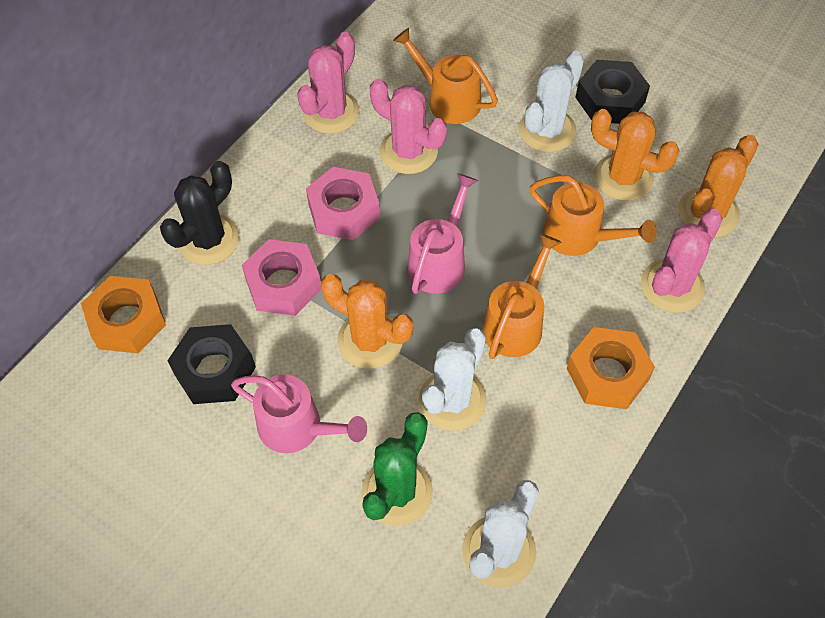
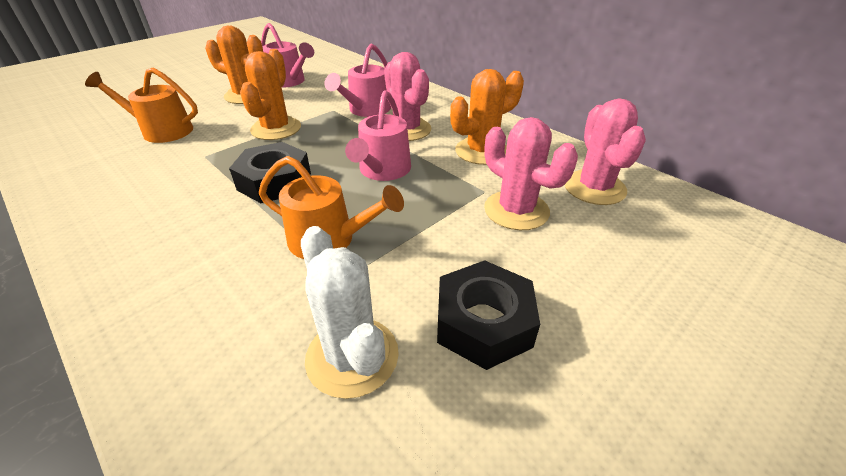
black cactus: 1 -> 0
green cactus: 1 -> 0
orange nut: 2 -> 0
orange watering can: 3 -> 2
pink nut: 2 -> 0
pink watering can: 2 -> 3
white cactus: 3 -> 1

